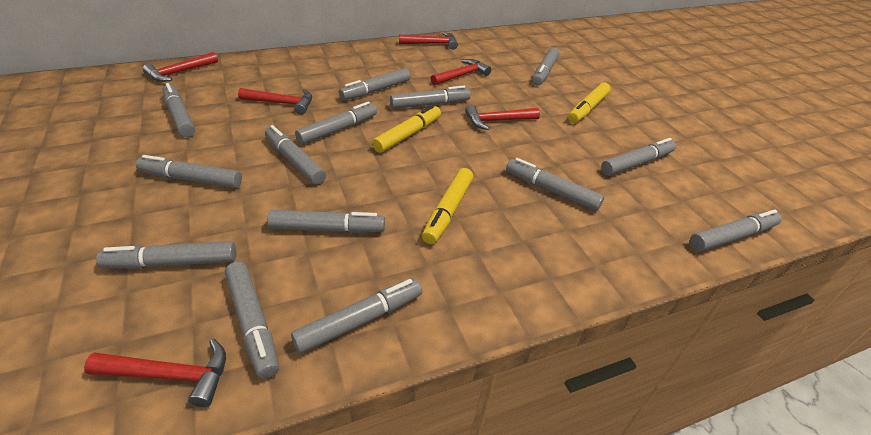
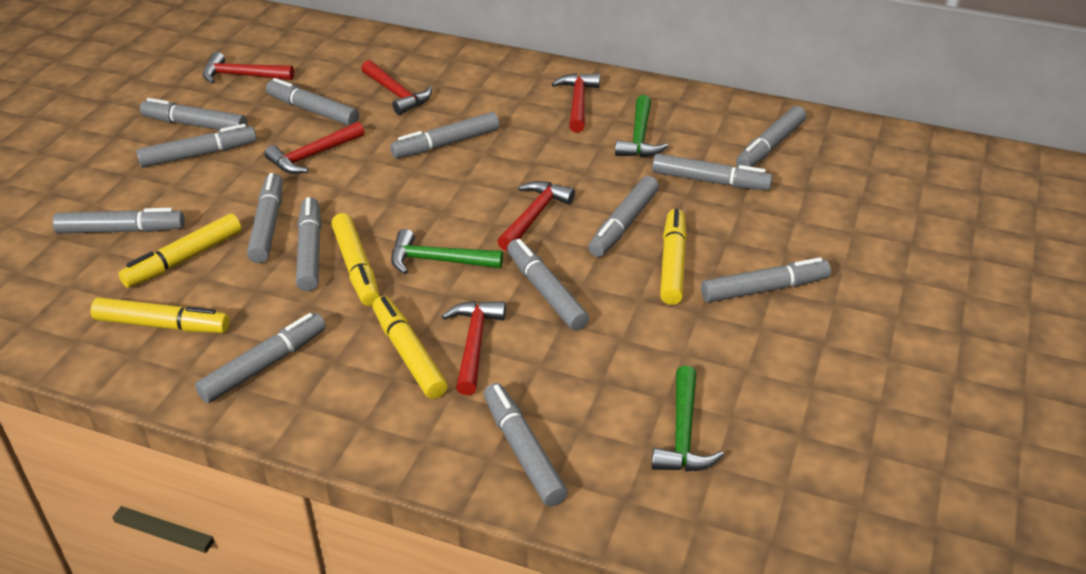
green hammer: 0 -> 3
yellow marker: 3 -> 5

